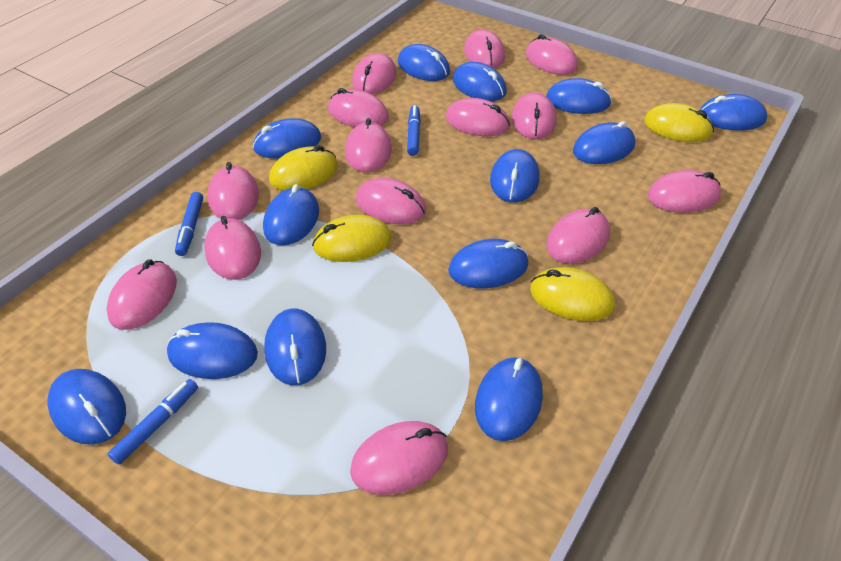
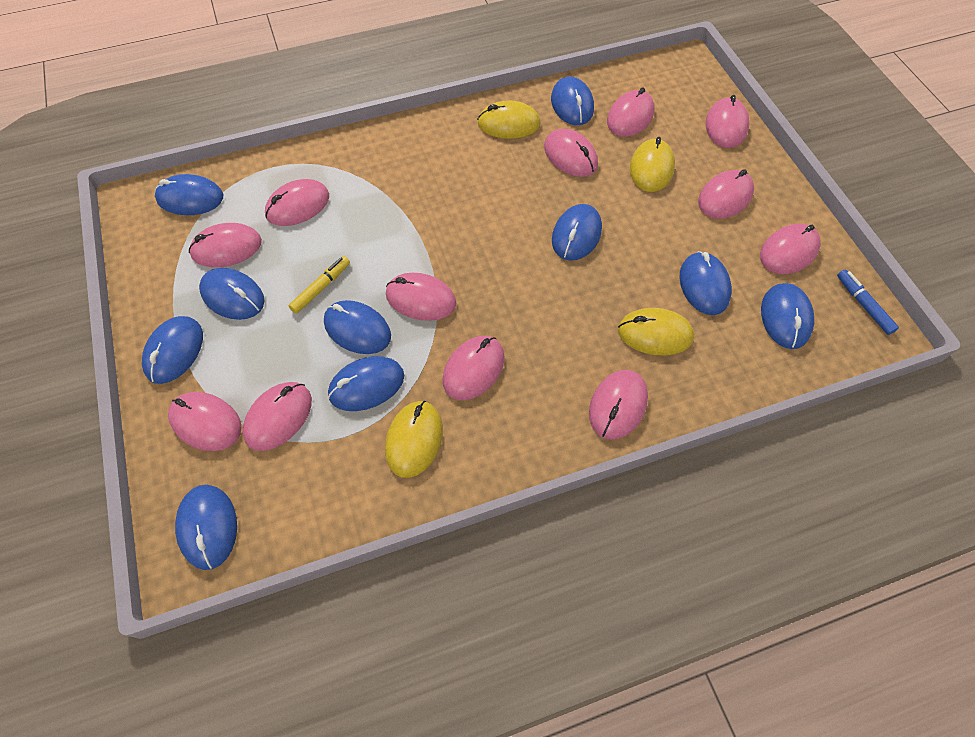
blue marker: 3 -> 1
blue mouse: 13 -> 10
pink mouse: 14 -> 12
yellow marker: 0 -> 1

